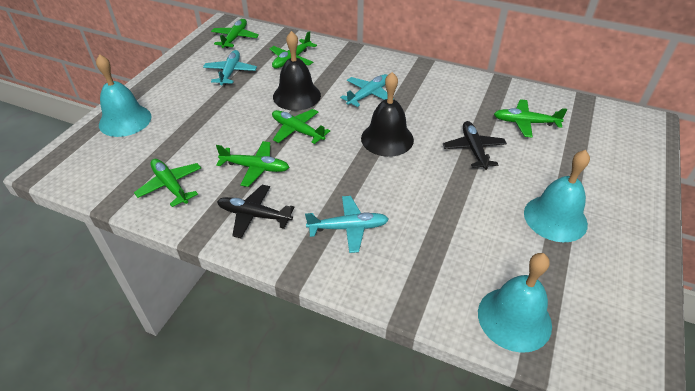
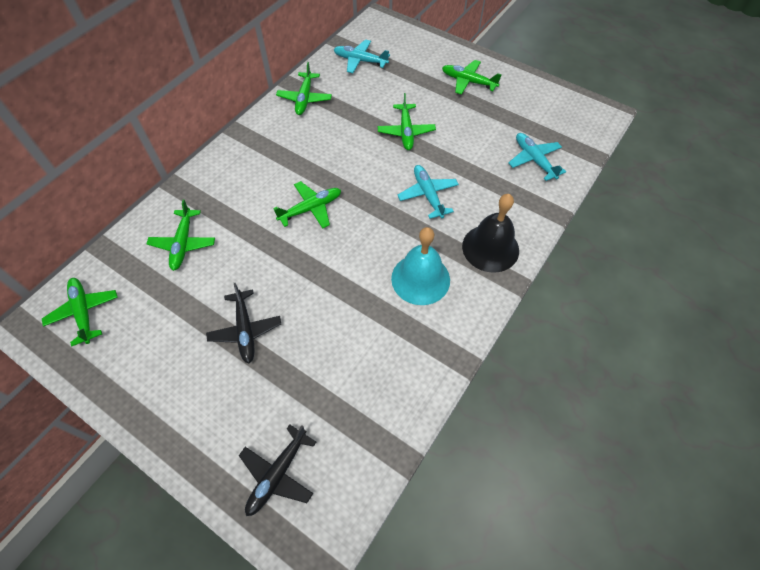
black bell: 2 -> 1
turquoise bell: 3 -> 1

